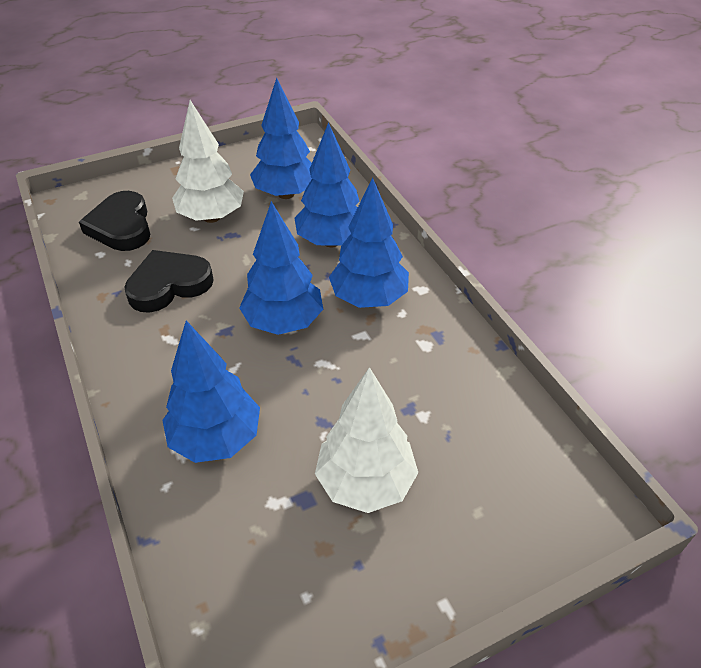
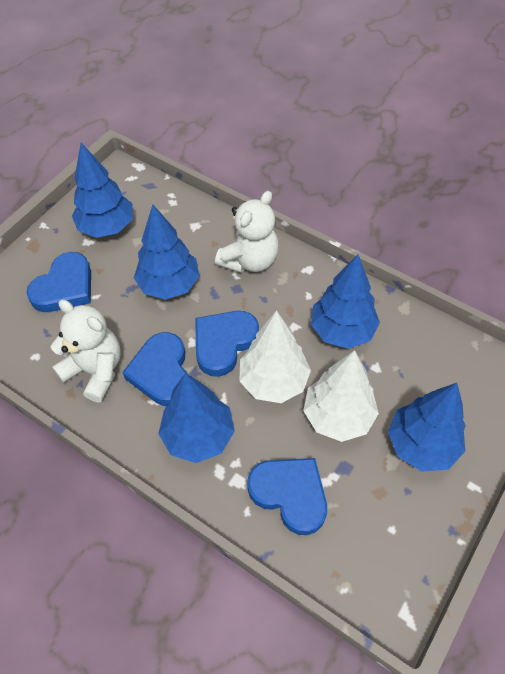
black heart: 2 -> 0
blue heart: 0 -> 4
white teddy bear: 0 -> 2

